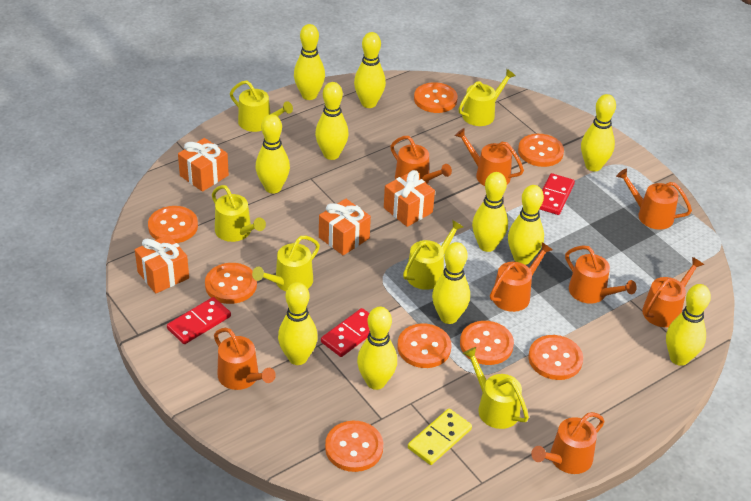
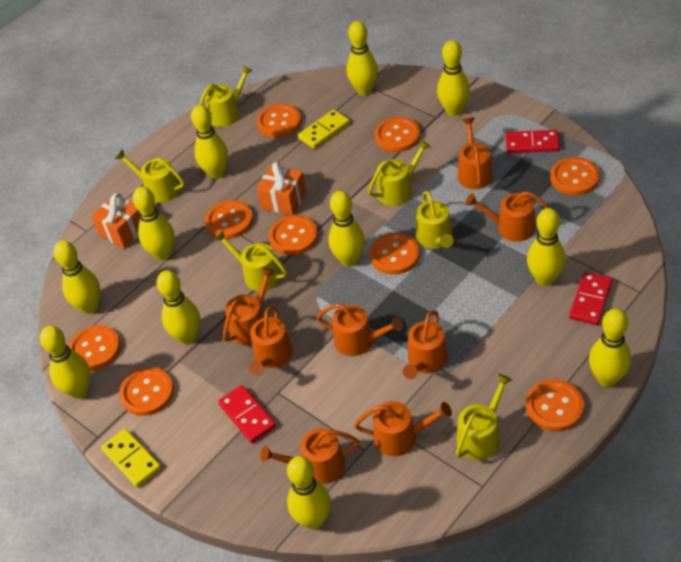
orange button: 8 -> 9
orange gift: 4 -> 2
yellow domino: 1 -> 2

